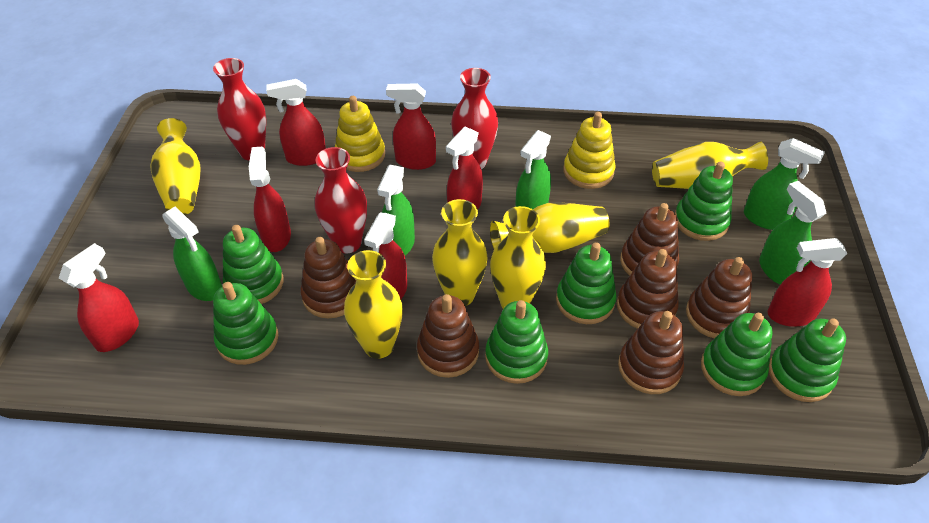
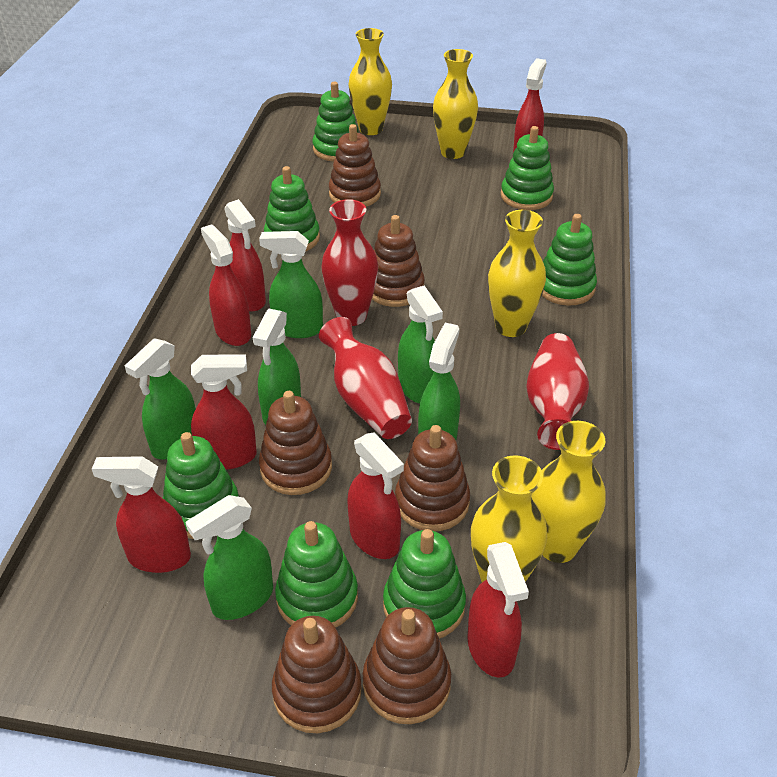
green spray bottle: 5 -> 6
yellow stacking toy: 2 -> 0
yellow vase: 6 -> 5

